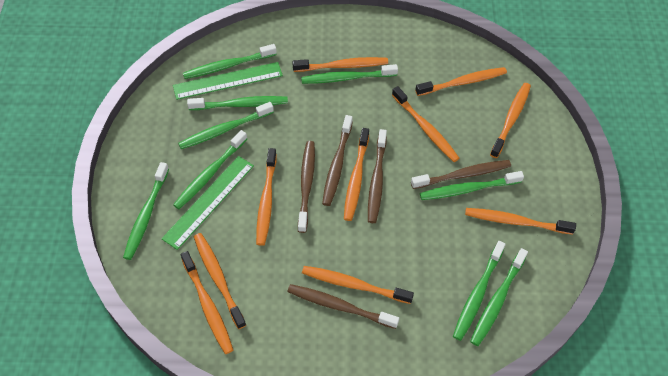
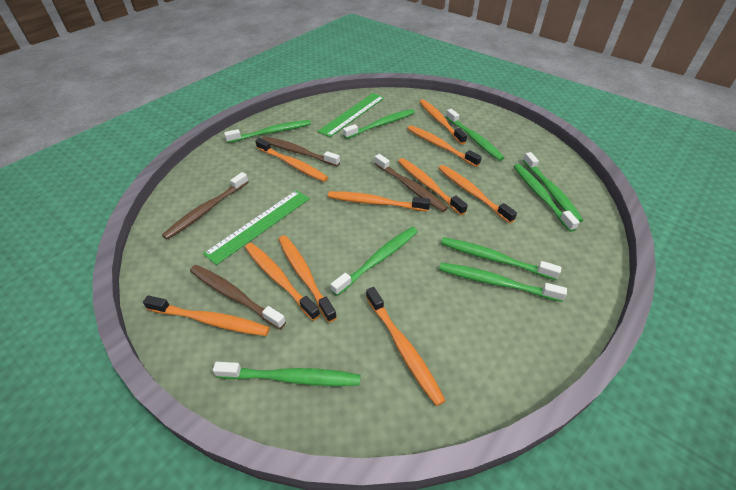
brown toothbrush: 5 -> 4

